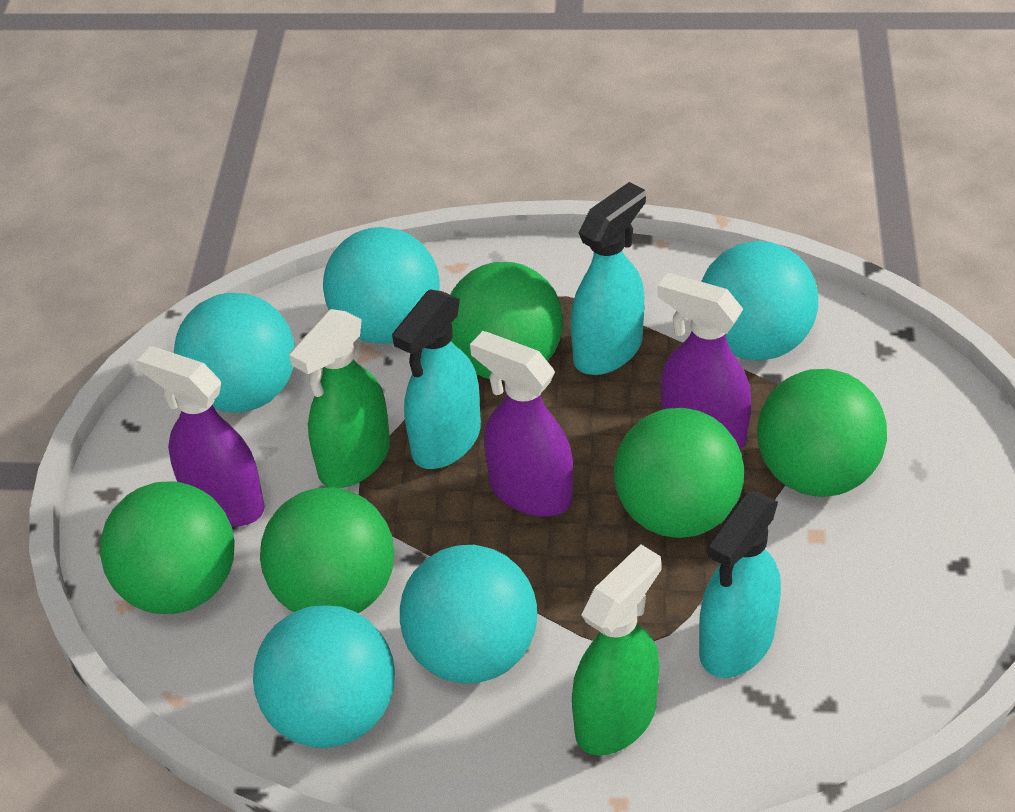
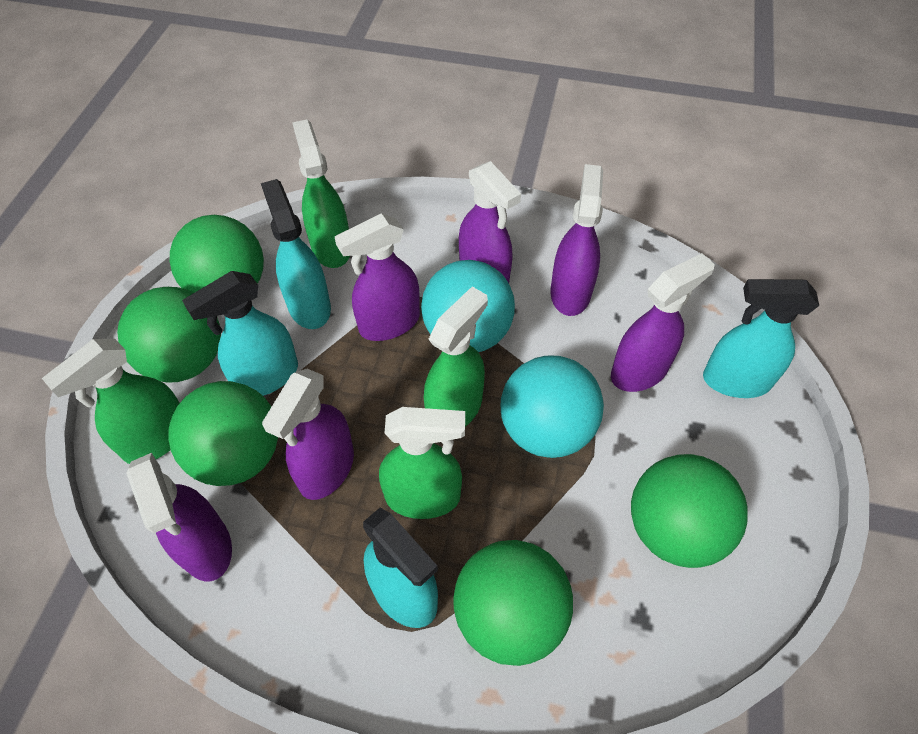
green spray bottle: 2 -> 4
purple spray bottle: 3 -> 6
turquoise ball: 5 -> 2
turquoise spray bottle: 3 -> 4

